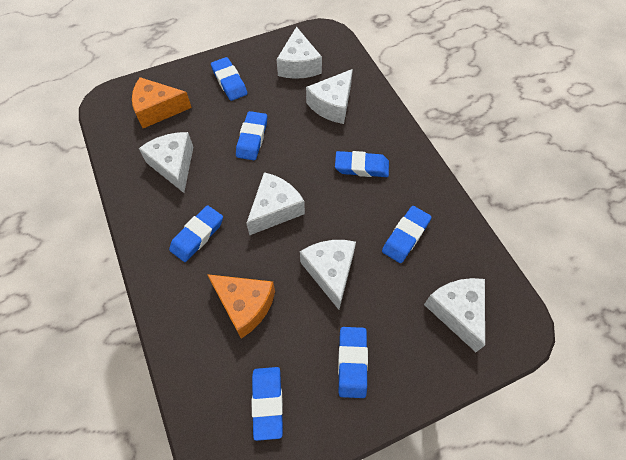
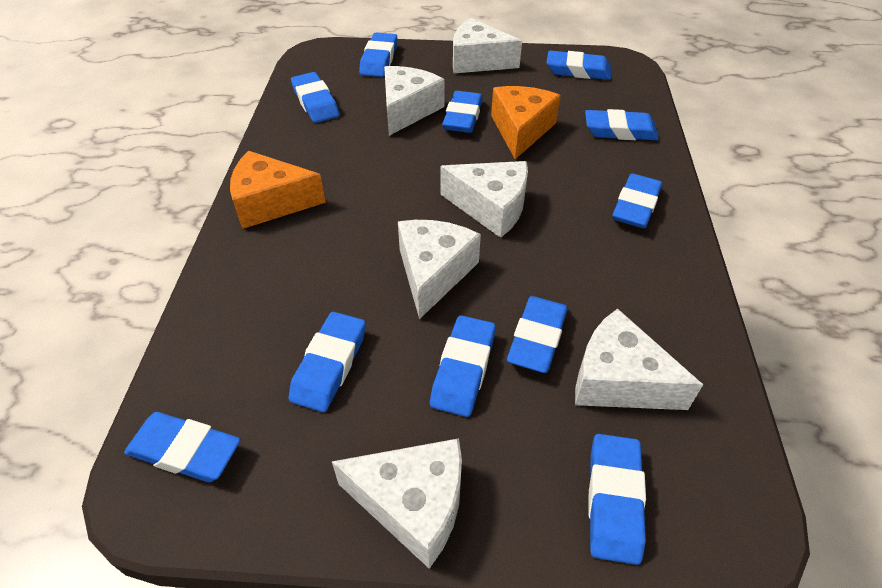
blue eraser: 7 -> 11

